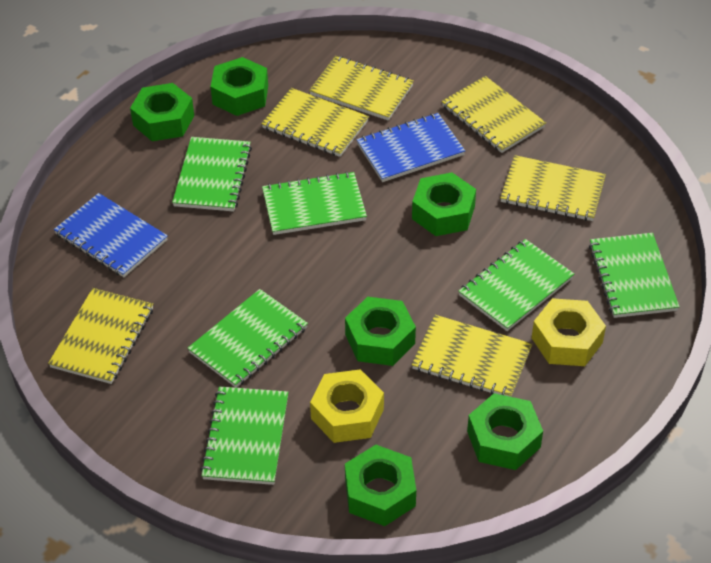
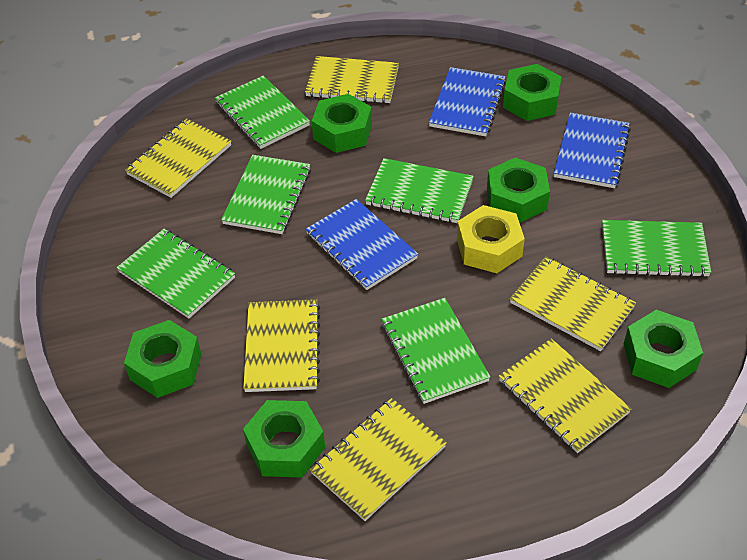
blue notebook: 2 -> 3
yellow nut: 2 -> 1

